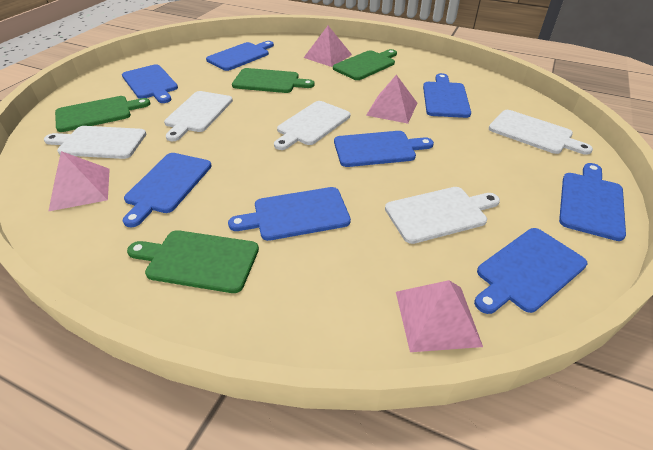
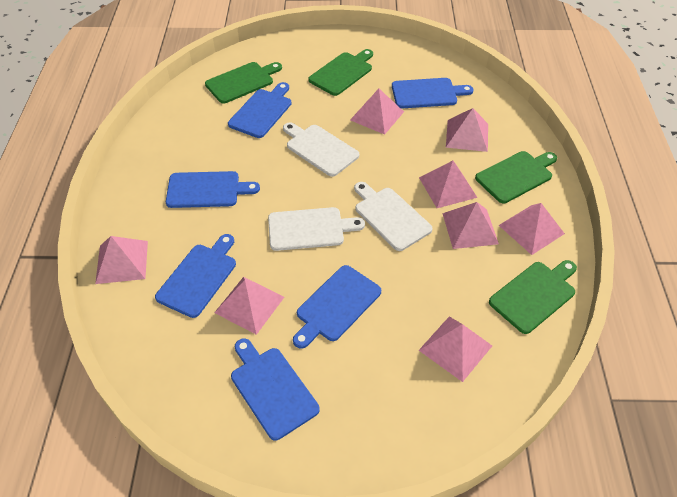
blue cutting board: 8 -> 6
pink pyramid: 4 -> 8
white cutting board: 5 -> 3

